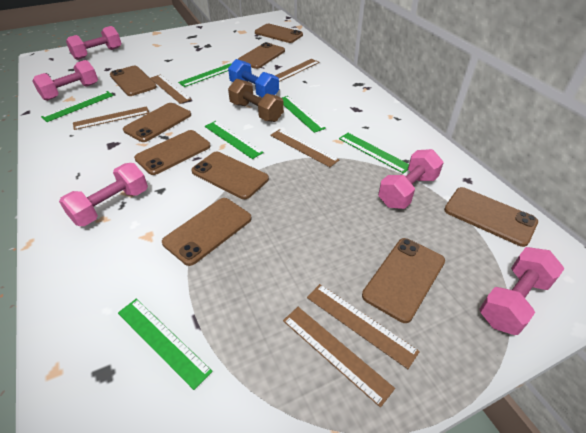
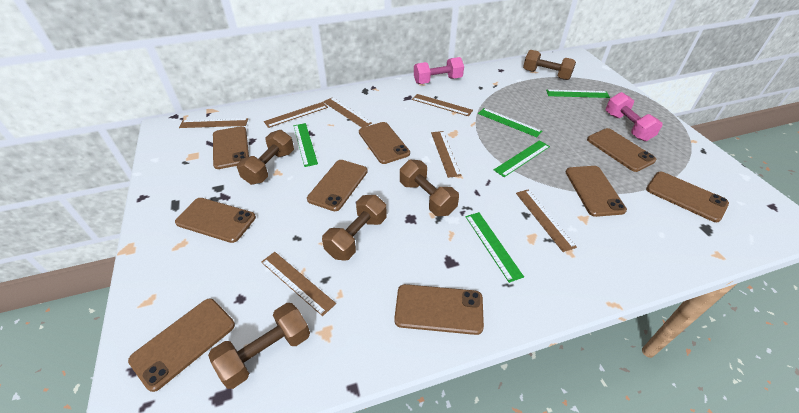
blue dumbbell: 1 -> 0
brown dumbbell: 1 -> 5
brown ruler: 6 -> 7
green ruler: 6 -> 5
pink dumbbell: 5 -> 2

